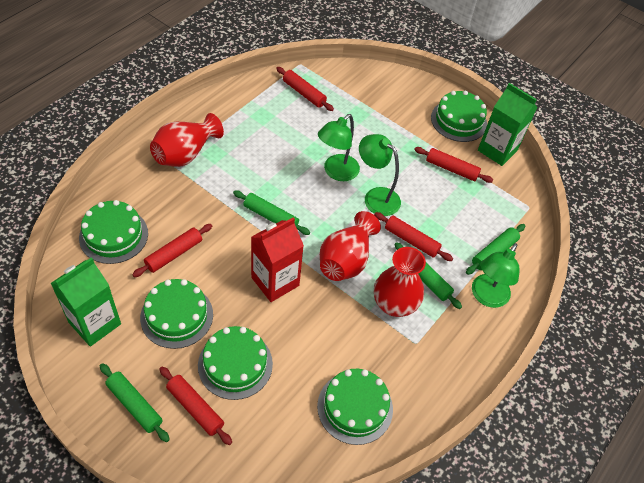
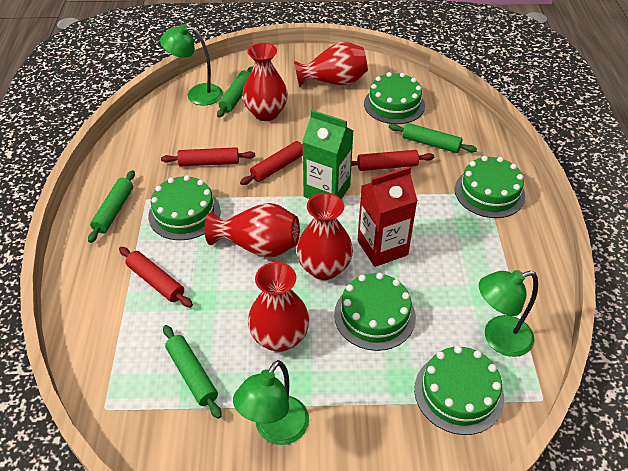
green carton: 2 -> 1
red rolling pin: 5 -> 4
red vase: 3 -> 5

